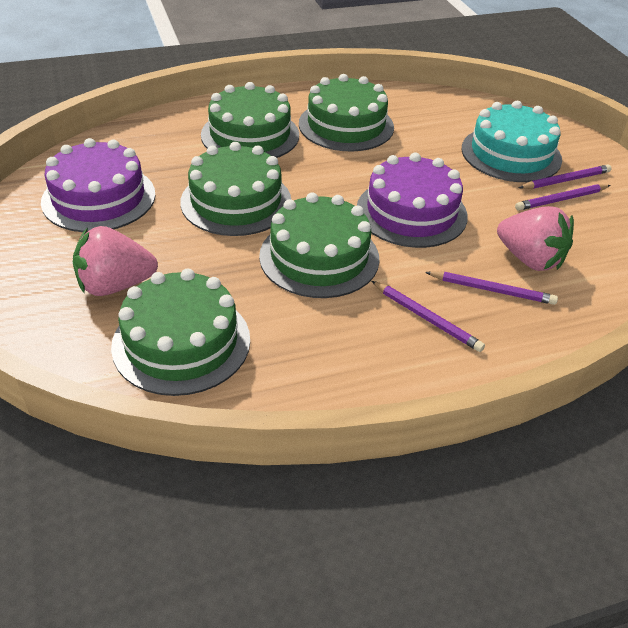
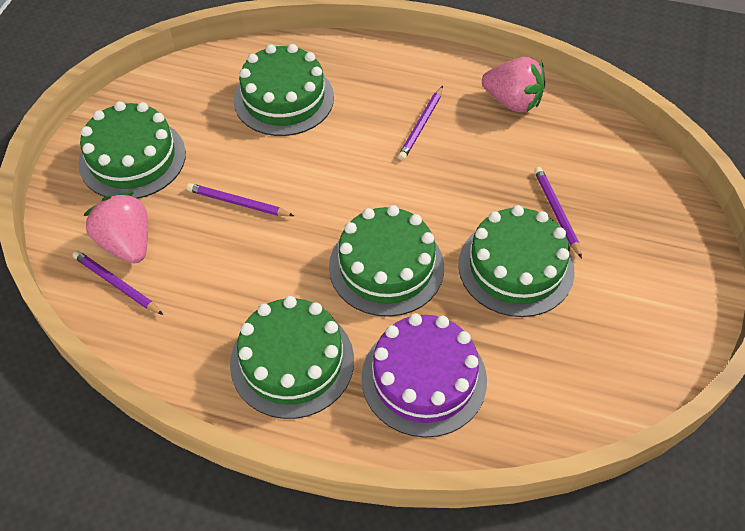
purple cake: 2 -> 1
turquoise cake: 1 -> 0

